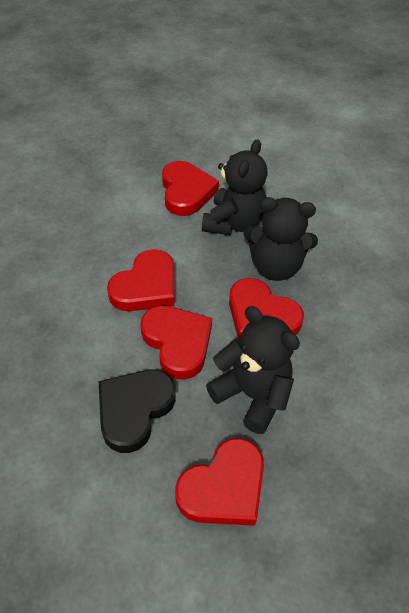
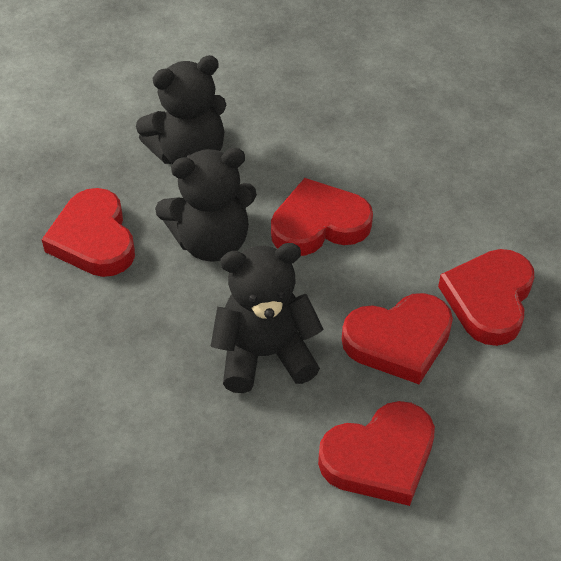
black heart: 1 -> 0

